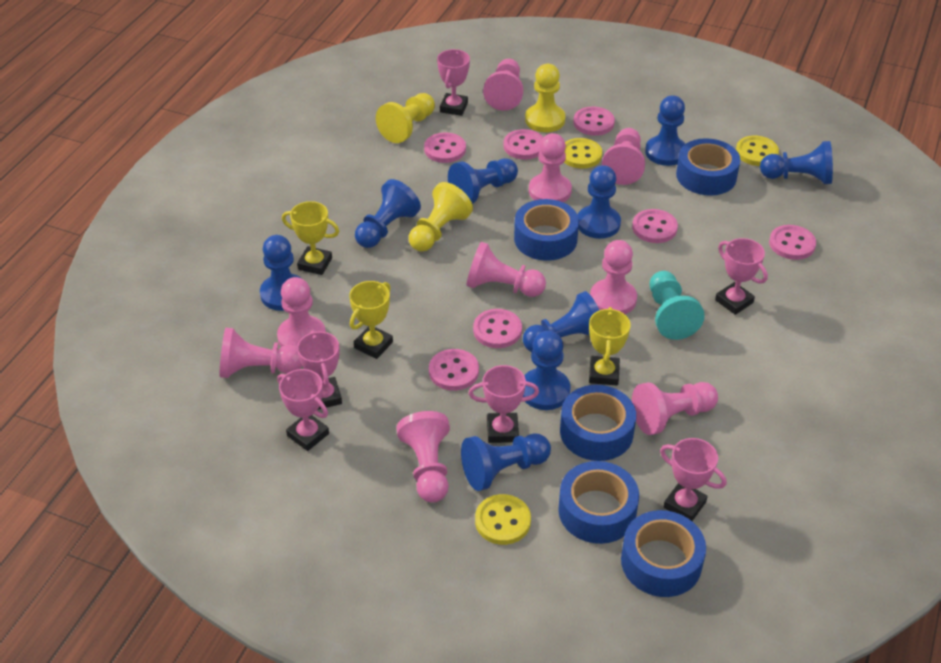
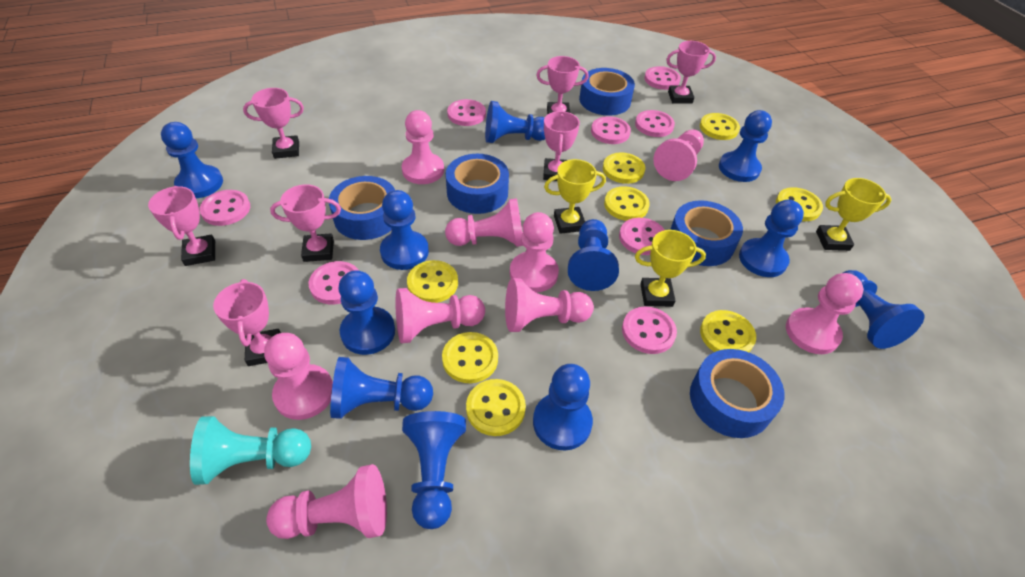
blue pawn: 9 -> 11
pink button: 7 -> 8
pink trophy: 6 -> 7
yellow button: 3 -> 8
yellow pawn: 3 -> 0

